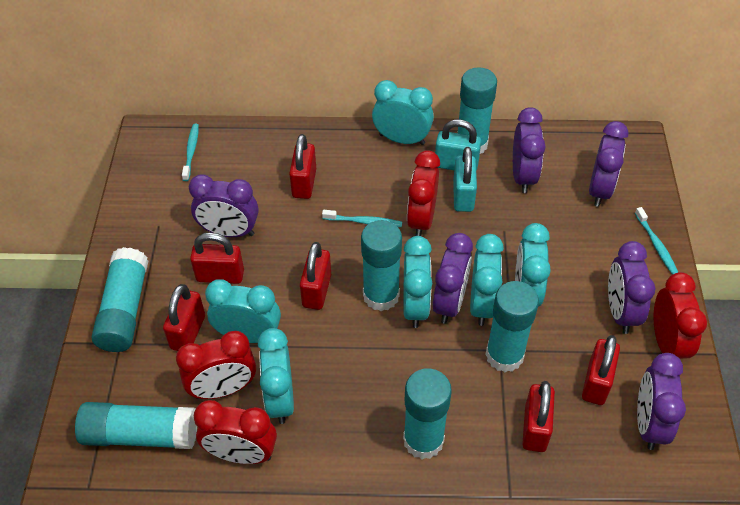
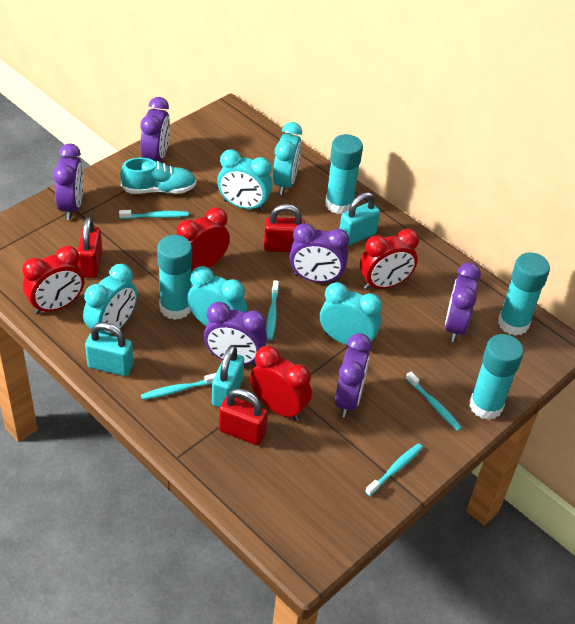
red padlock: 6 -> 3
turquoise clock: 6 -> 5
turquoise glue stick: 6 -> 4
turquoise padlock: 2 -> 3
turquoise shoe: 0 -> 1
turquoise toothbrush: 3 -> 5

